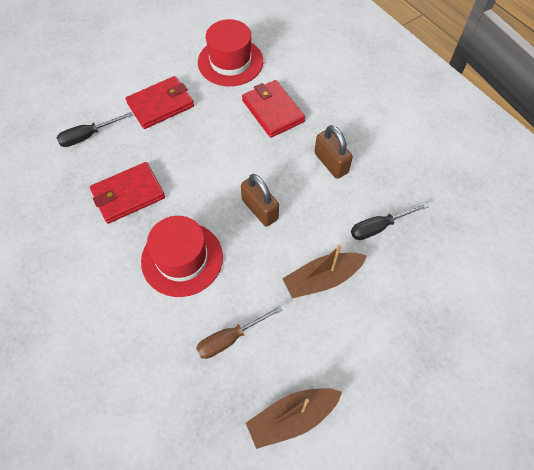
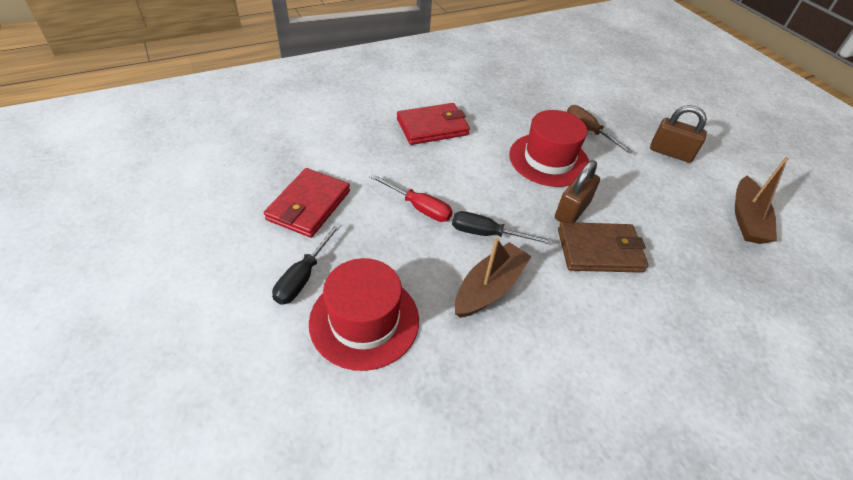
brown wallet: 0 -> 1
red screwdriver: 0 -> 1
red wallet: 3 -> 2

